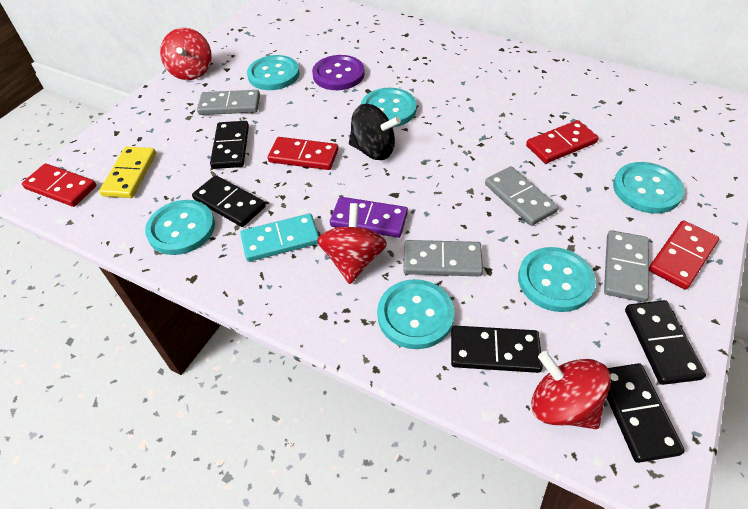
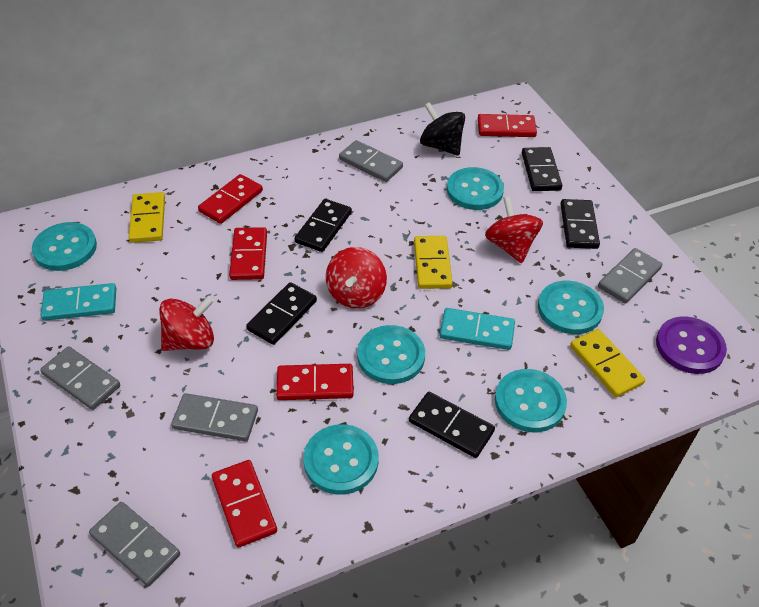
grey domino: 4 -> 5
purple domino: 1 -> 0
red domino: 4 -> 5
turquoise domino: 1 -> 2
yellow domino: 1 -> 3

